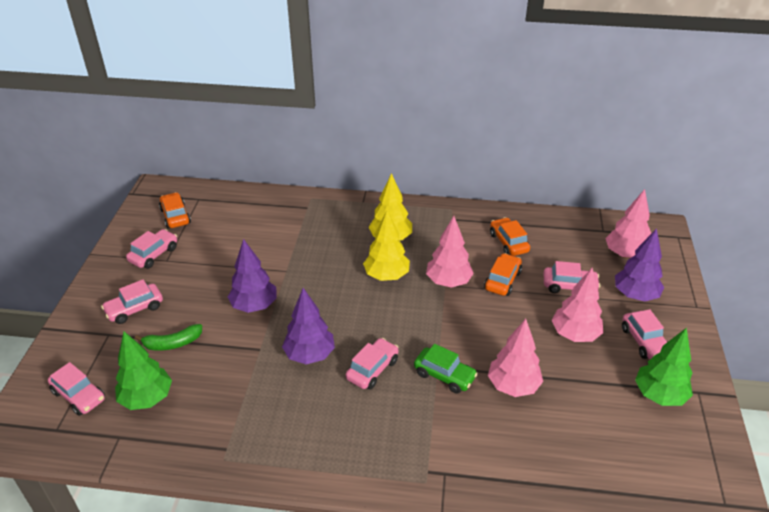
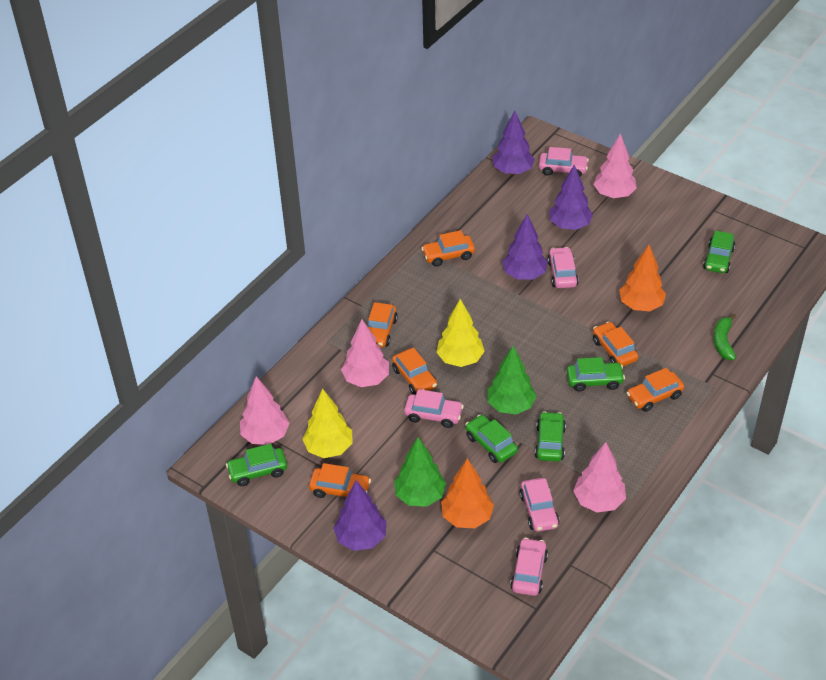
green car: 1 -> 5
orange car: 3 -> 6
orange tree: 0 -> 2
pink car: 6 -> 5
purple tree: 3 -> 4

